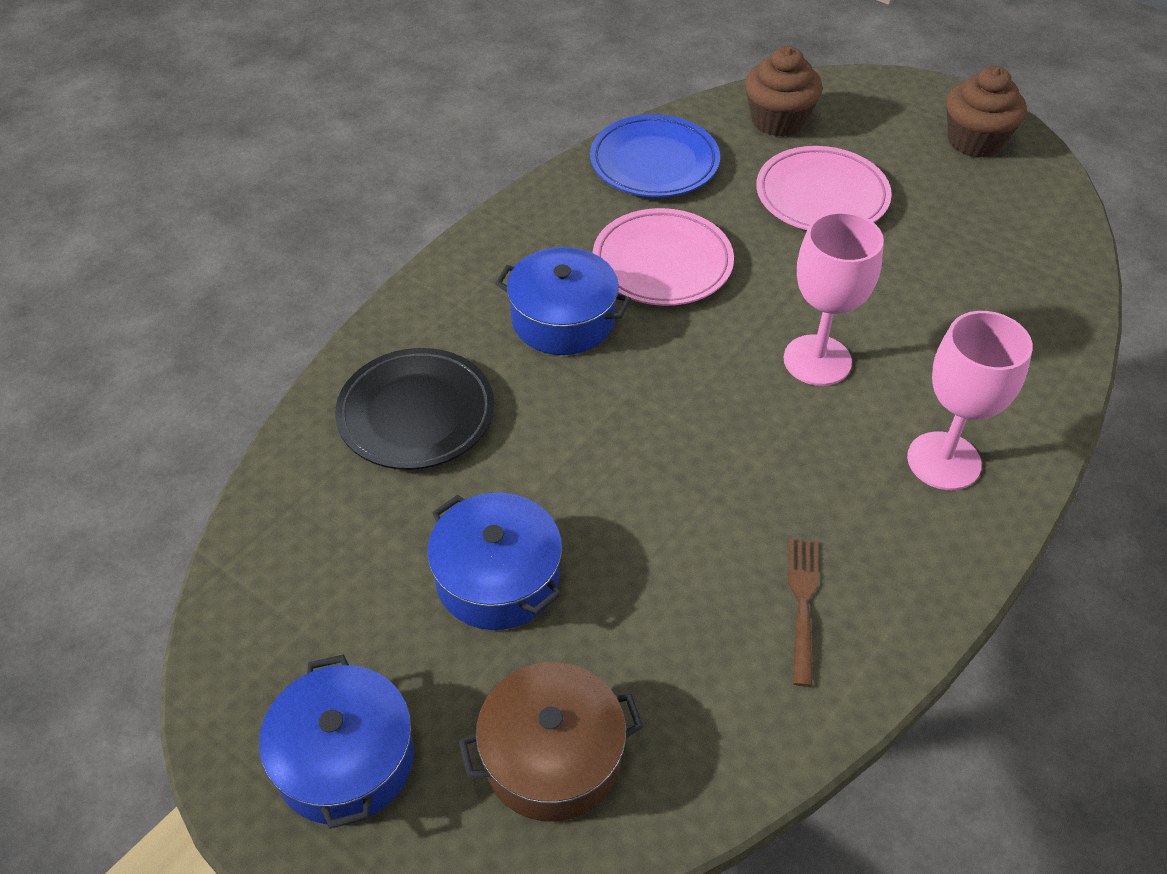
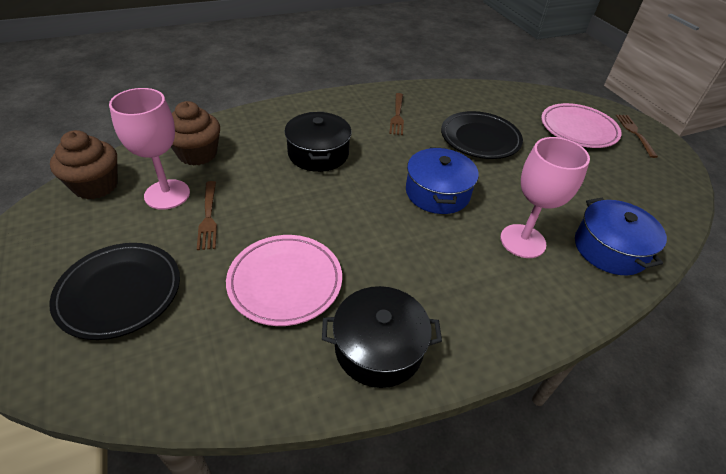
black plate: 1 -> 2
black pot: 0 -> 2
blue plate: 1 -> 0
blue pot: 3 -> 2
brown fork: 1 -> 3
brown pot: 1 -> 0

